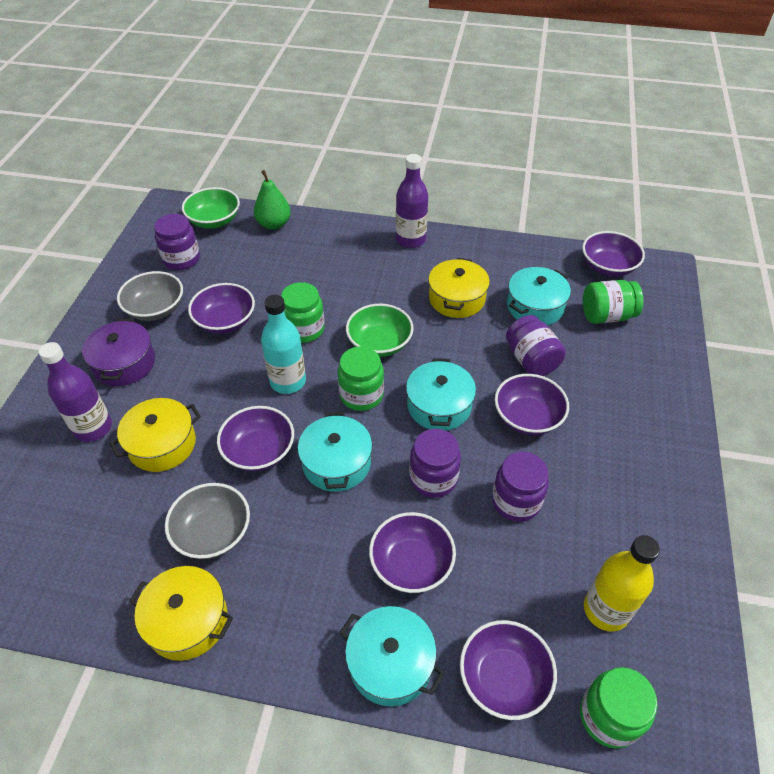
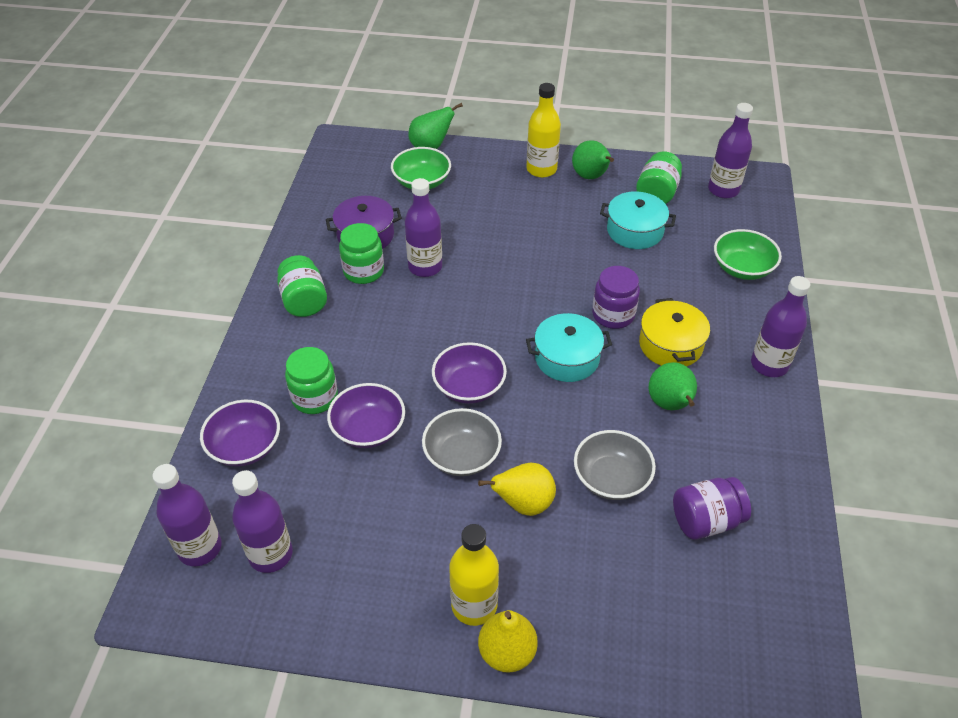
green pear: 1 -> 3
purple bottle: 2 -> 5
purple bowl: 6 -> 3
purple jar: 4 -> 2
turquoise bottle: 1 -> 0
turquoise pot: 4 -> 2
yellow bottle: 1 -> 2
yellow pear: 0 -> 2
yellow pot: 3 -> 1

